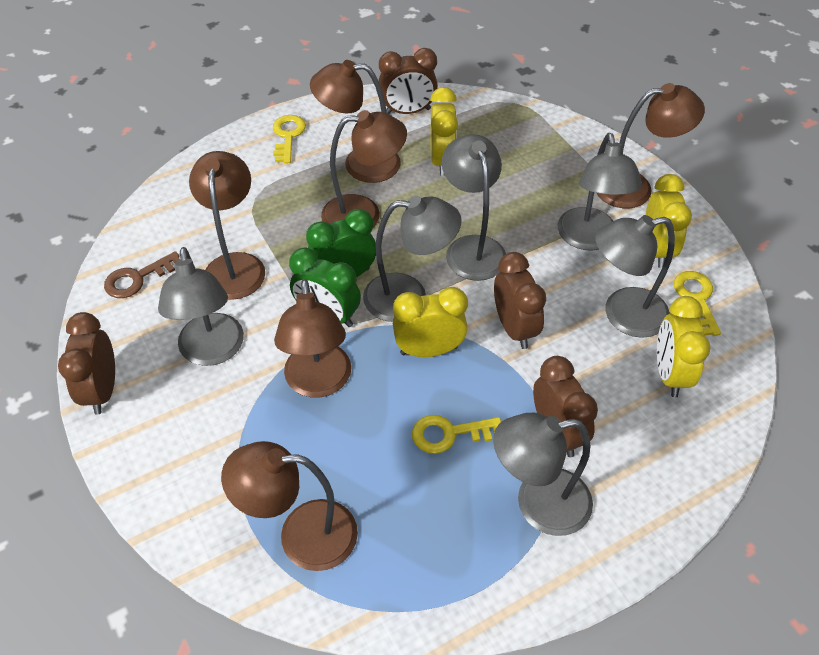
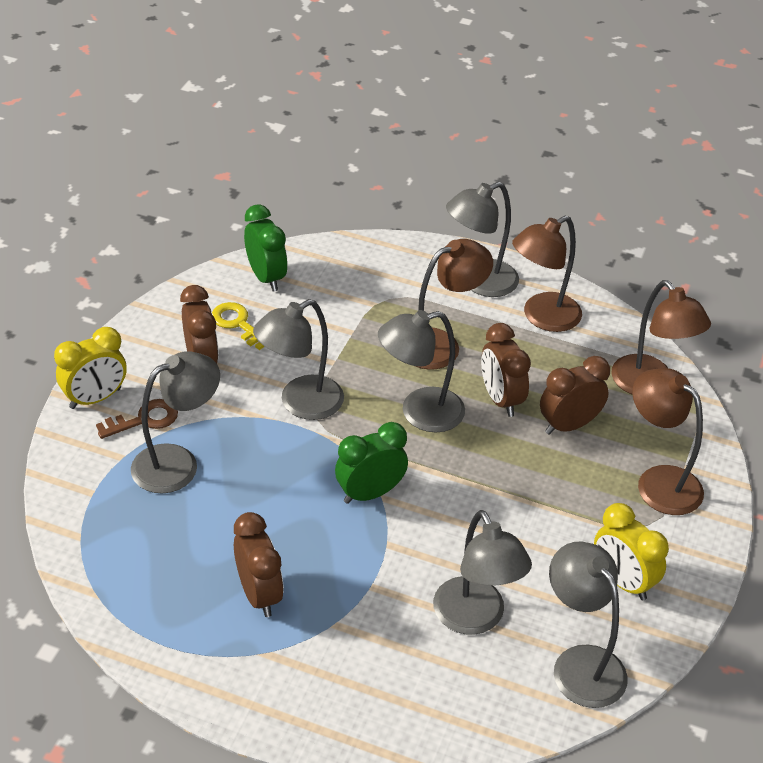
brown lamp: 6 -> 4
yellow clock: 4 -> 2
yellow key: 3 -> 1

